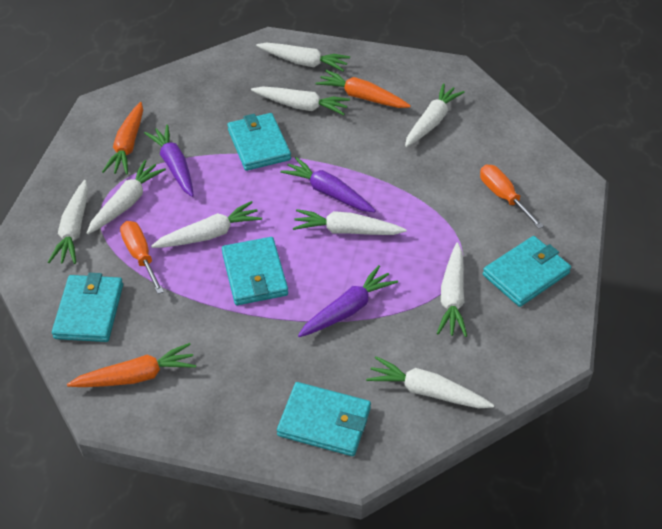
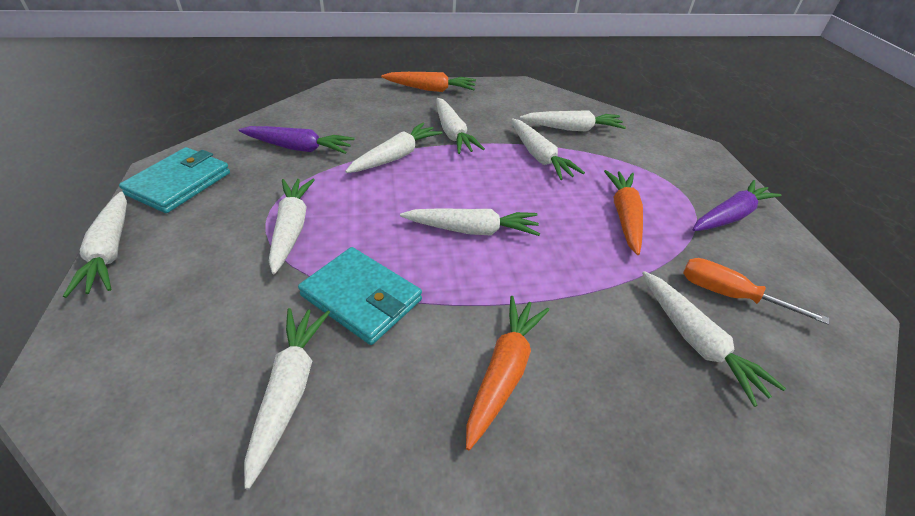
orange screwdriver: 2 -> 1
purple carrot: 3 -> 2
turquoise wallet: 5 -> 2

